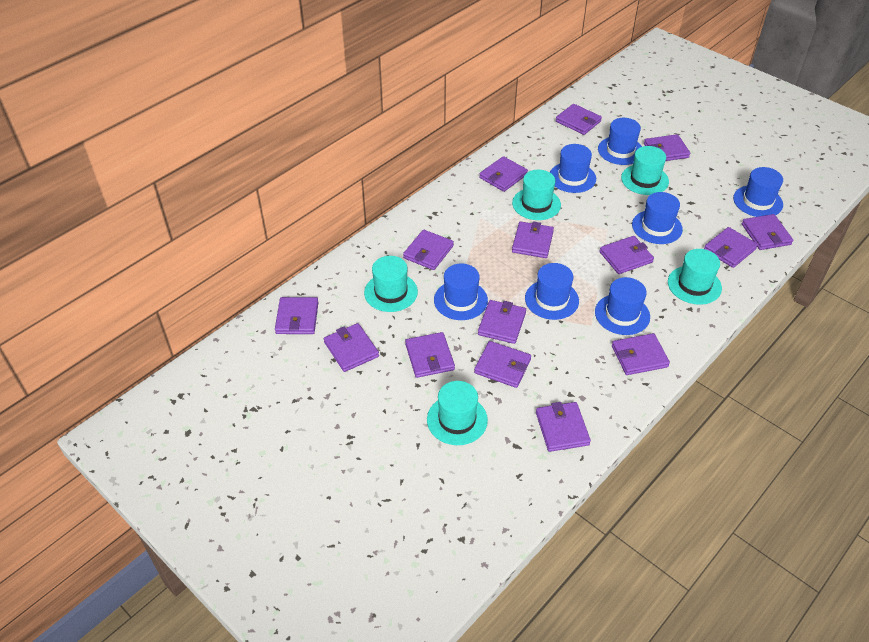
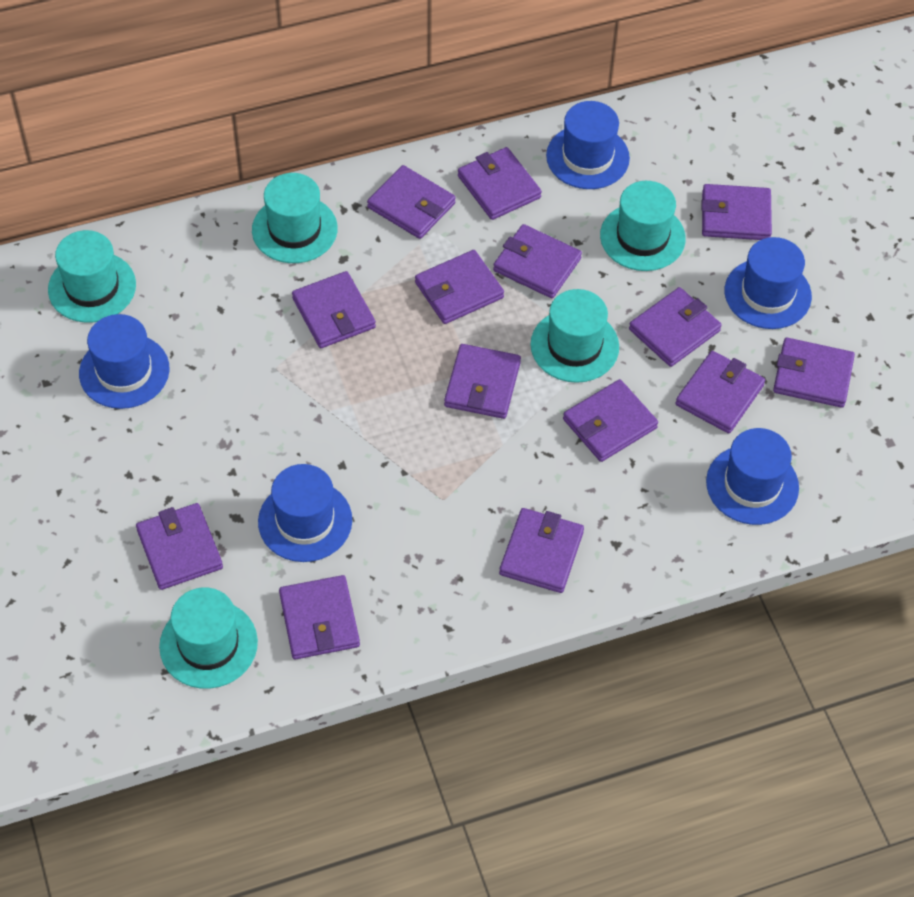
blue hat: 7 -> 5
purple wallet: 15 -> 14

